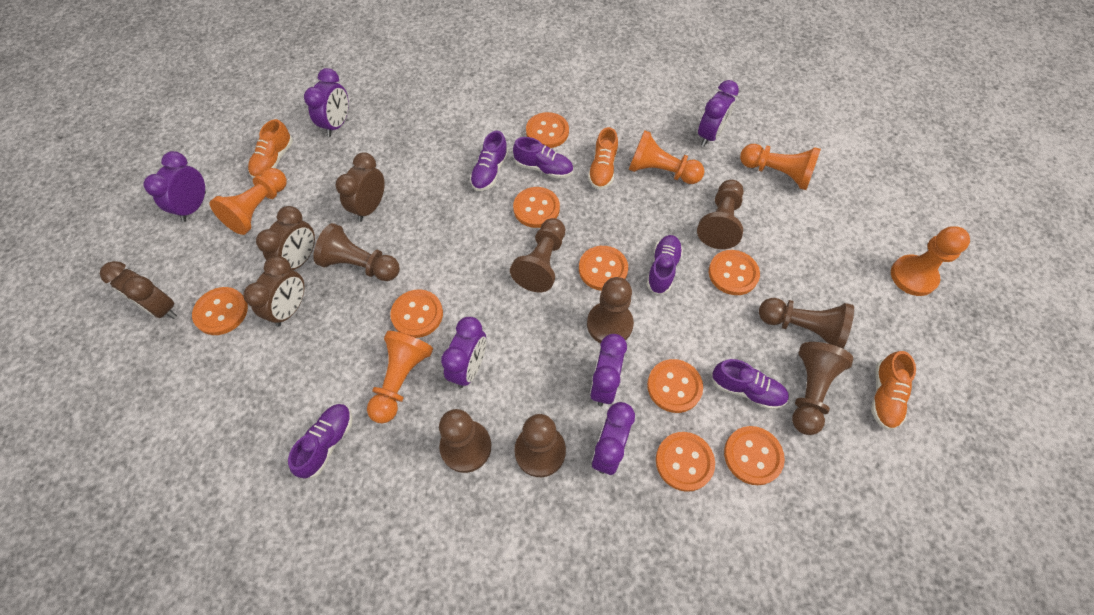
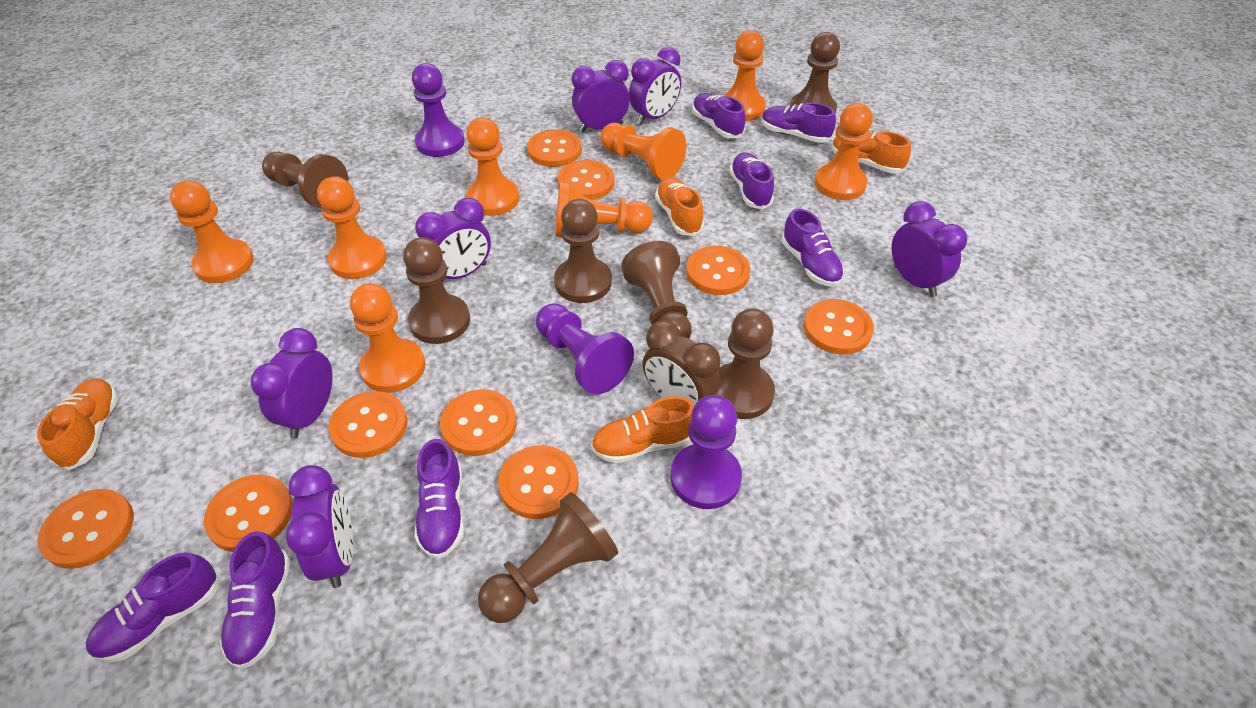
brown clock: 4 -> 1
brown pawn: 8 -> 7
orange pawn: 5 -> 8
orange shoe: 3 -> 4
purple pawn: 0 -> 3
purple shoe: 5 -> 7

